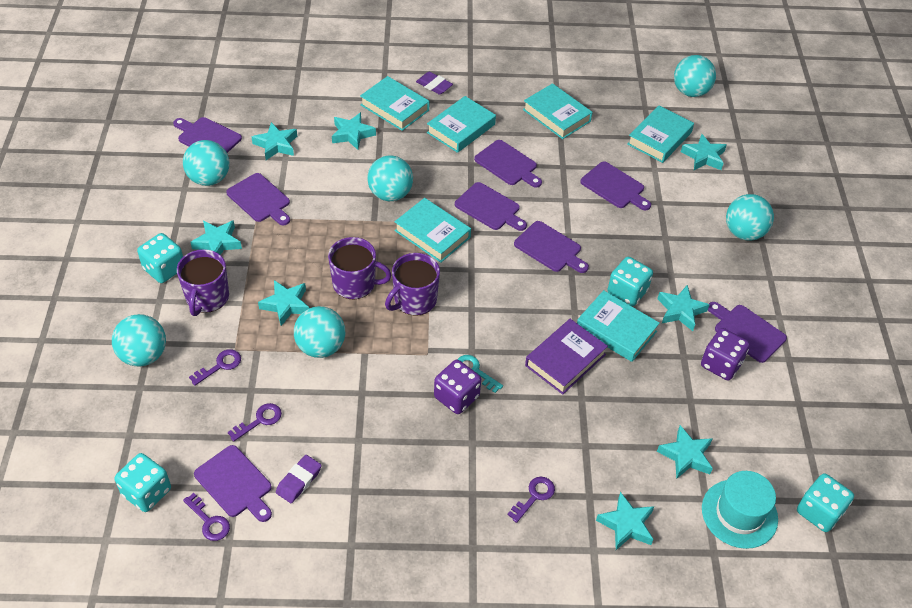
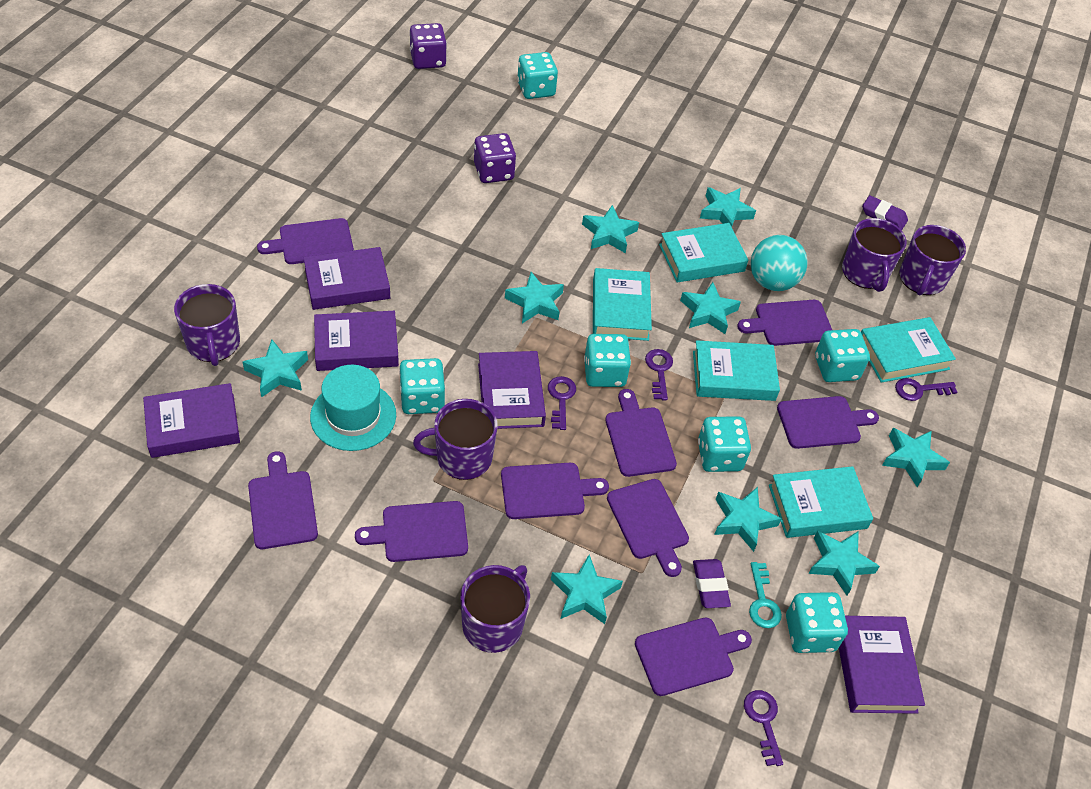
purple book: 1 -> 5
purple cutting board: 8 -> 9
purple mug: 3 -> 5
turquoise ball: 6 -> 1
turquoise book: 6 -> 5
turquoise dice: 4 -> 6
turquoise star: 8 -> 9

